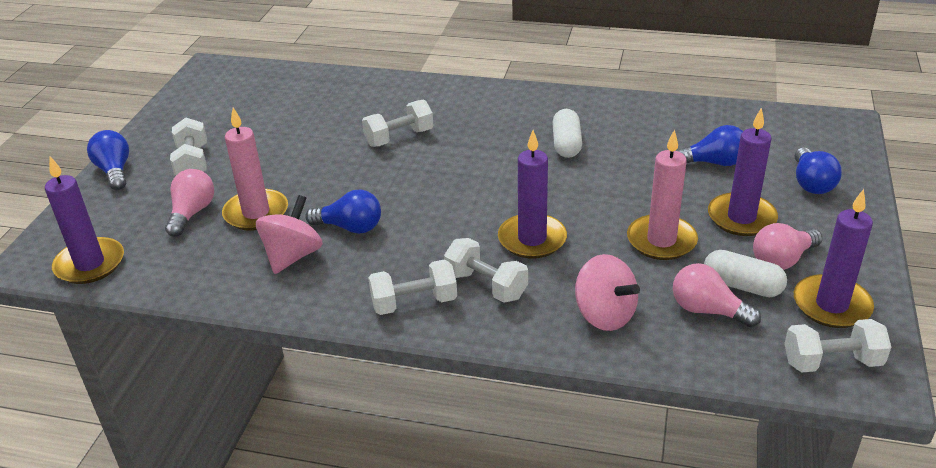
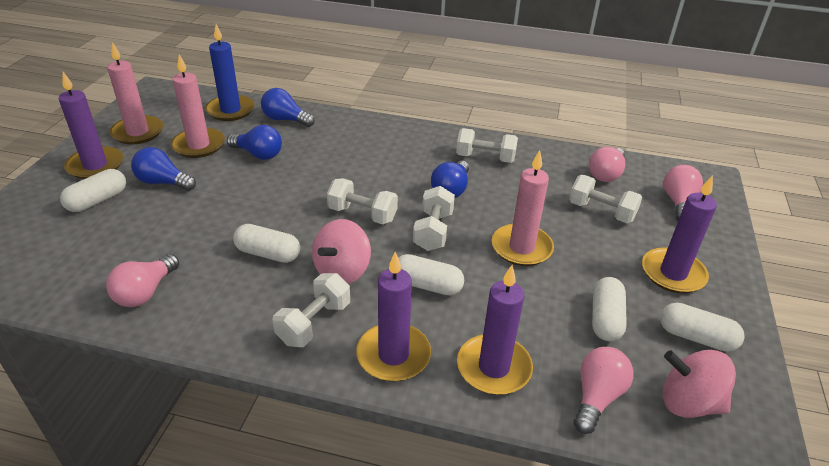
blue candle: 0 -> 1
pink candle: 2 -> 3
pink light bulb: 3 -> 4
white capsule: 2 -> 5

